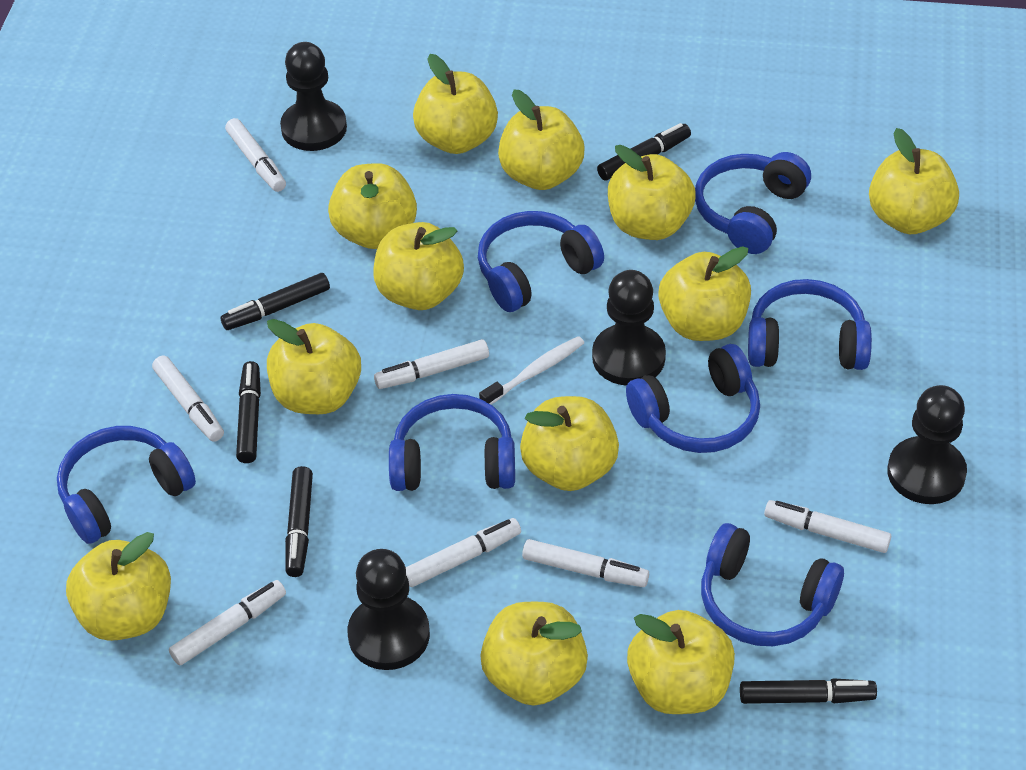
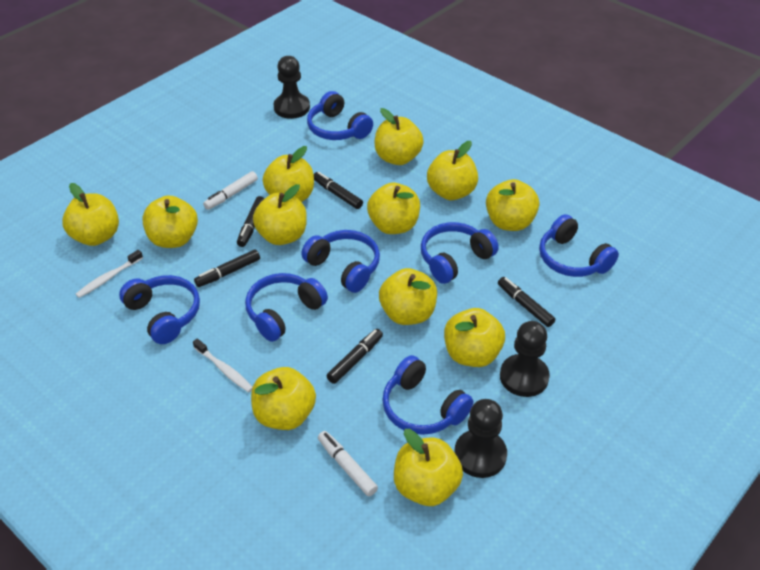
black pawn: 4 -> 3
white marker: 7 -> 2
white toothbrush: 1 -> 2

